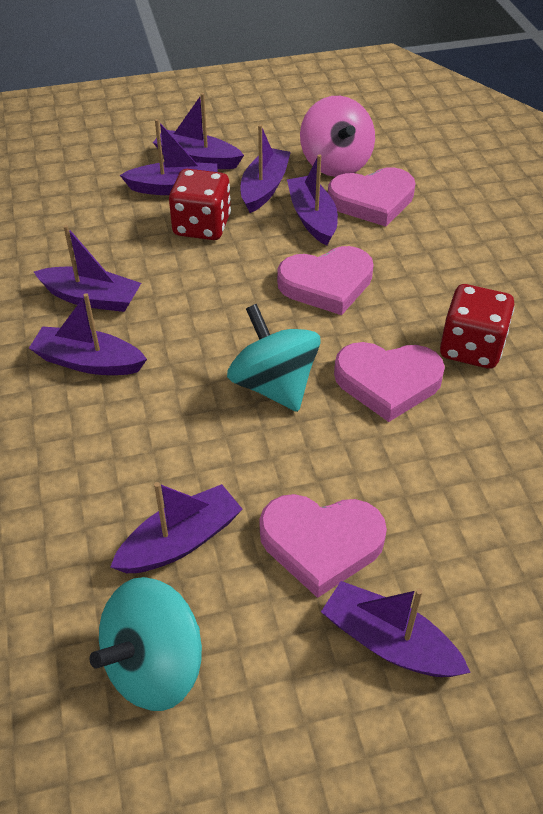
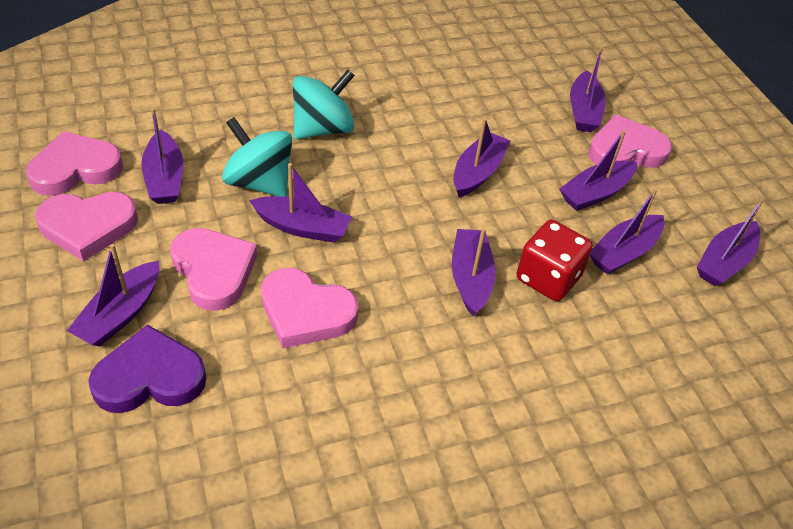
pink heart: 4 -> 5
pink spinning top: 1 -> 0
purple boat: 8 -> 9
purple heart: 0 -> 1
red dice: 2 -> 1

